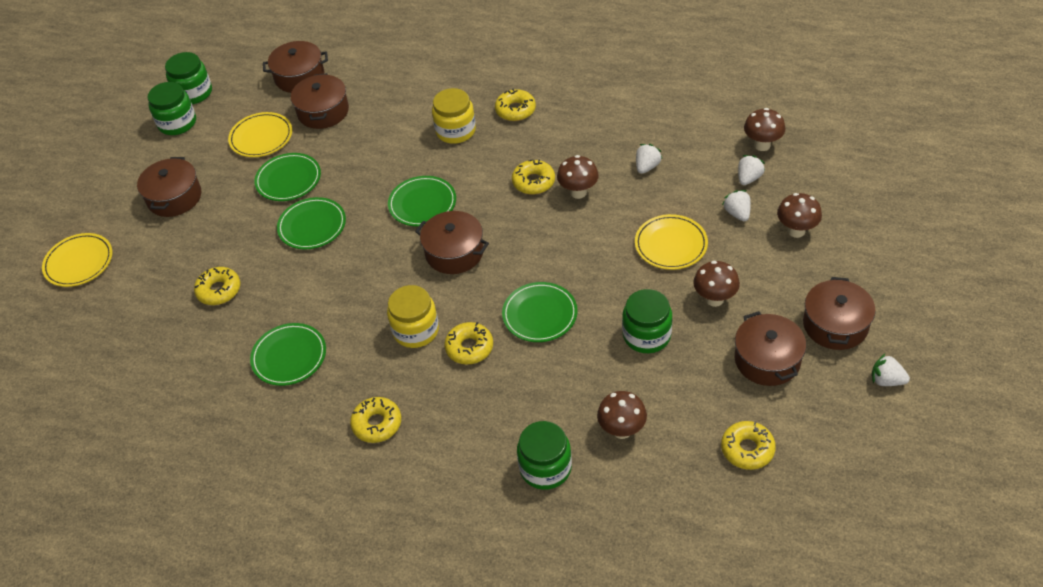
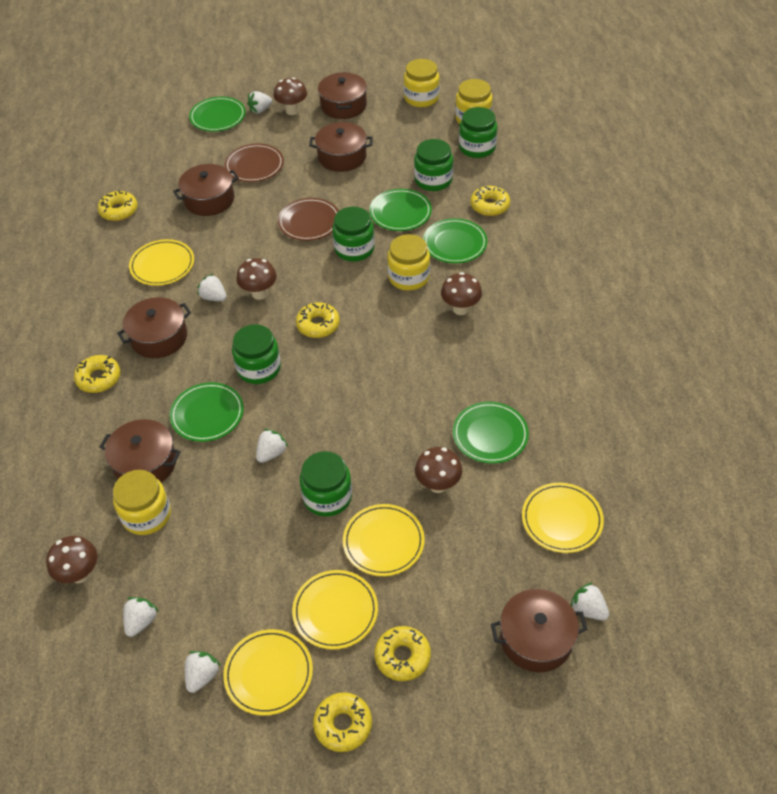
brown plate: 0 -> 2
green jar: 4 -> 5
white strawberry: 4 -> 6
yellow jar: 2 -> 4
yellow plate: 3 -> 5

